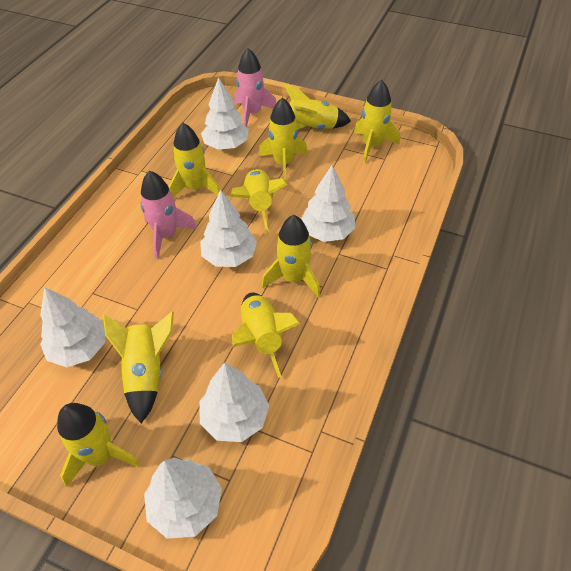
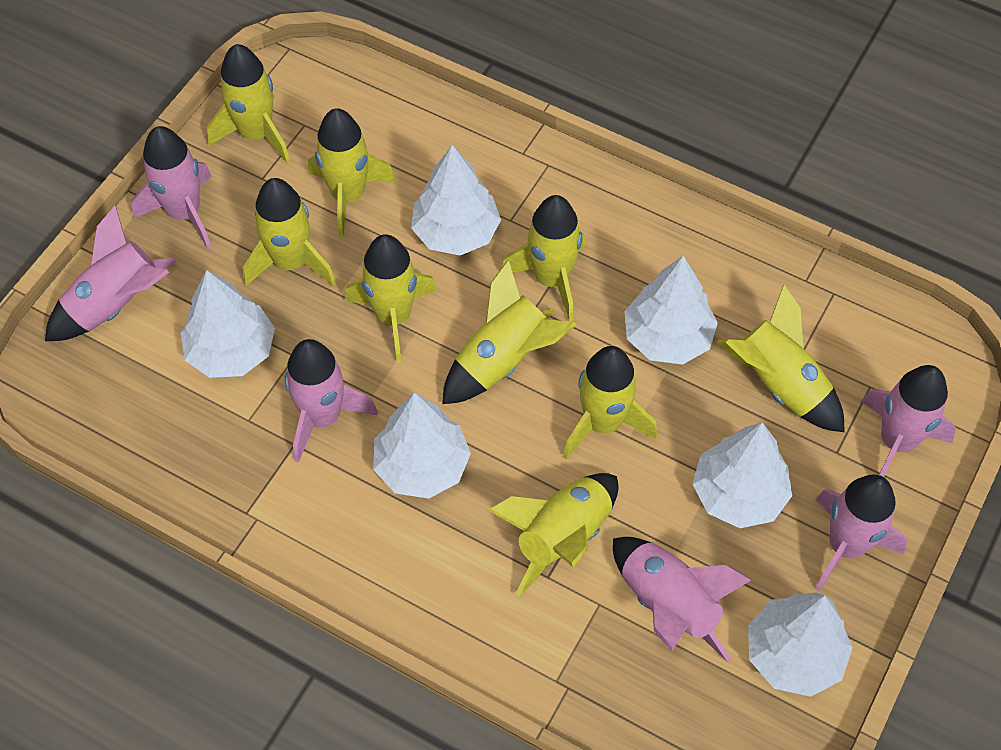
pink rocket: 2 -> 6

